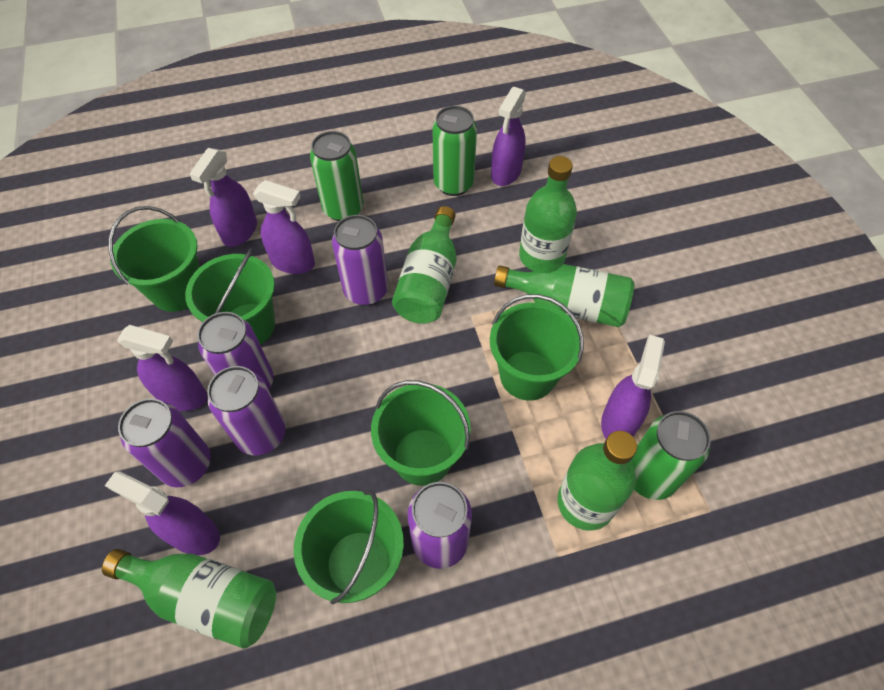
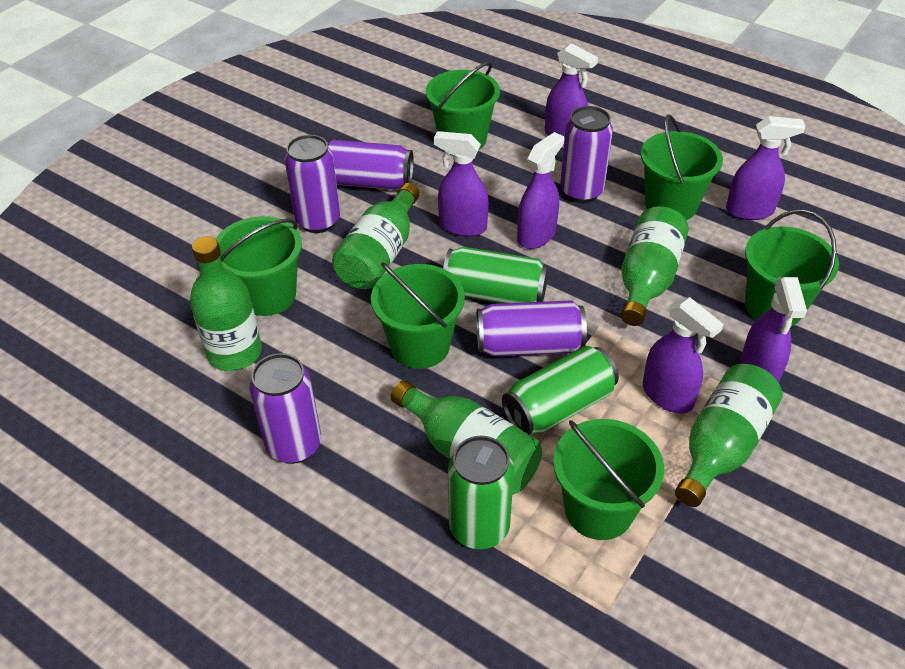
green bucket: 5 -> 6

